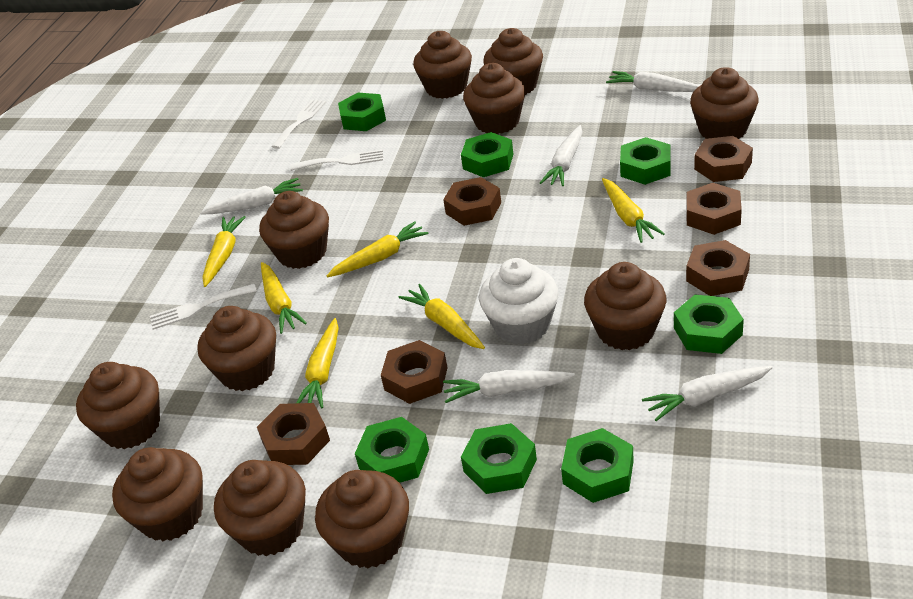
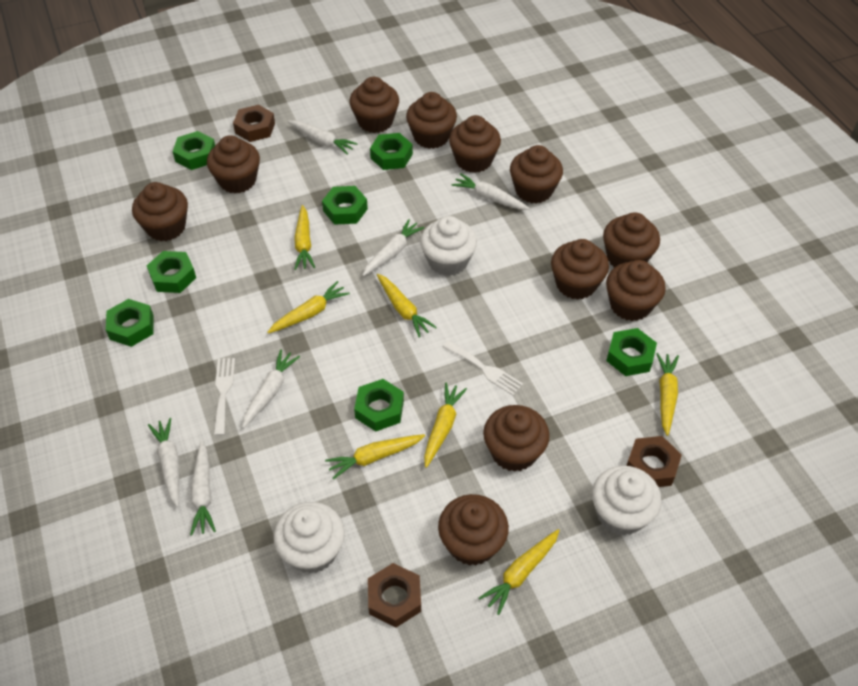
brown nut: 6 -> 3
white carrot: 5 -> 6
white cupcake: 1 -> 3
white fork: 3 -> 2
yellow carrot: 6 -> 7

